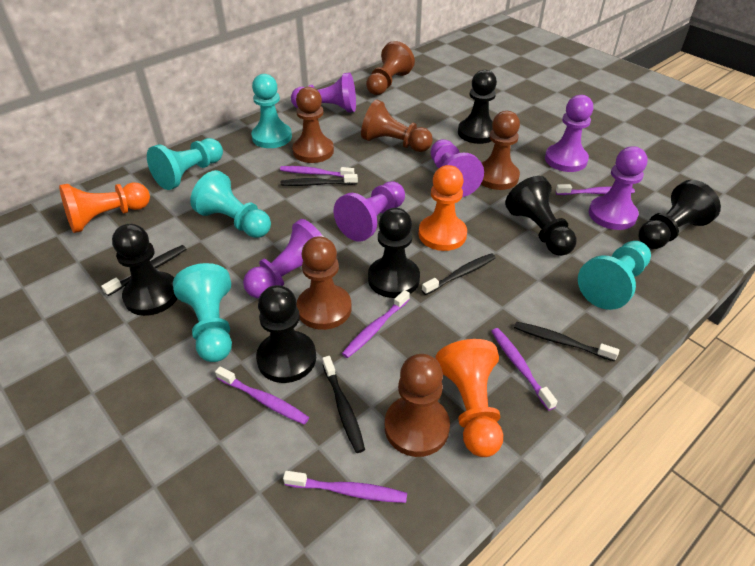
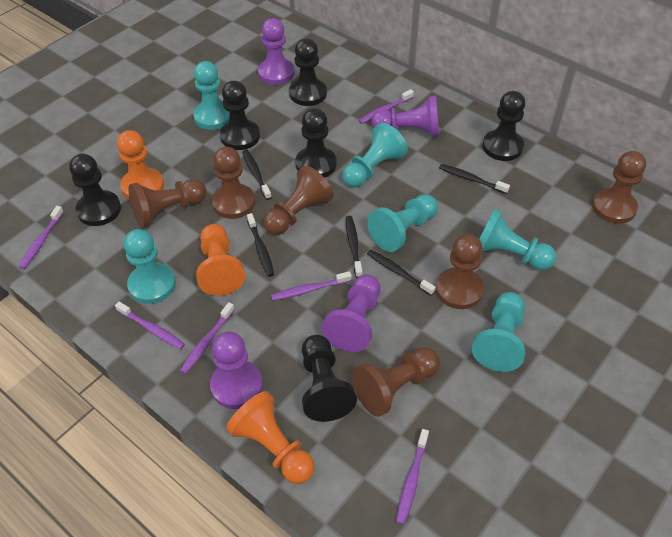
purple pawn: 6 -> 4
turquoise pawn: 5 -> 6

